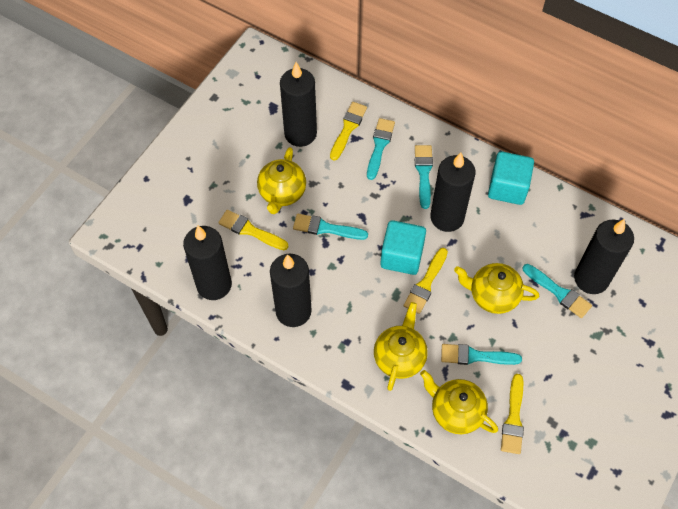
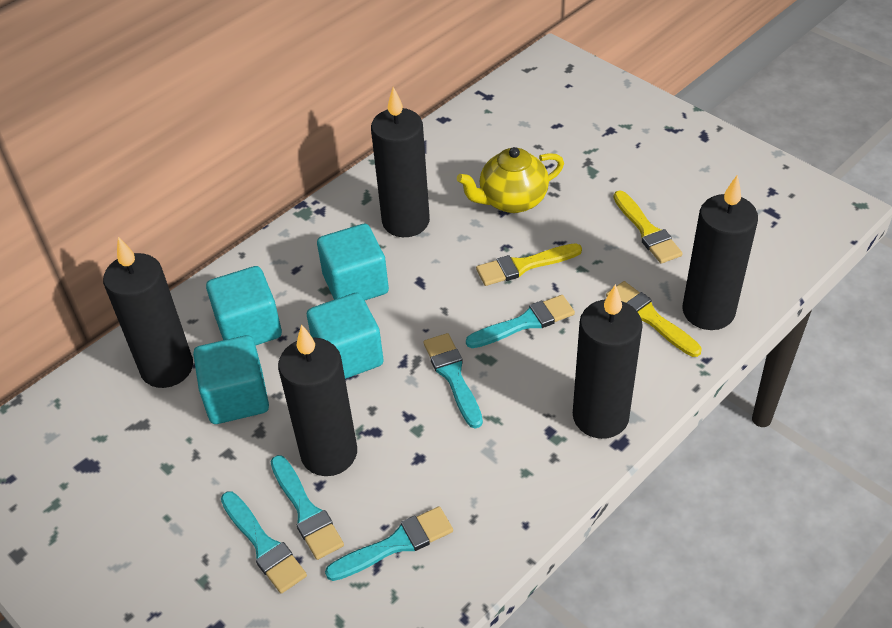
turquoise cube: 2 -> 4
yellow brush: 4 -> 3
yellow teapot: 4 -> 1

